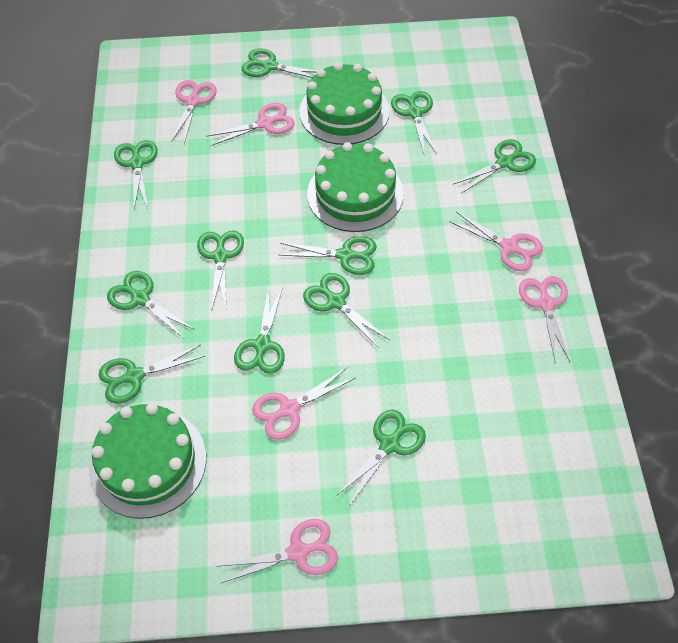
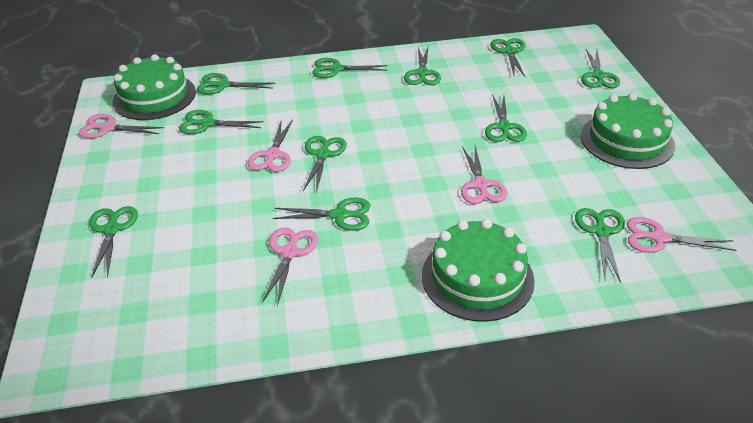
pink scissors: 6 -> 5

